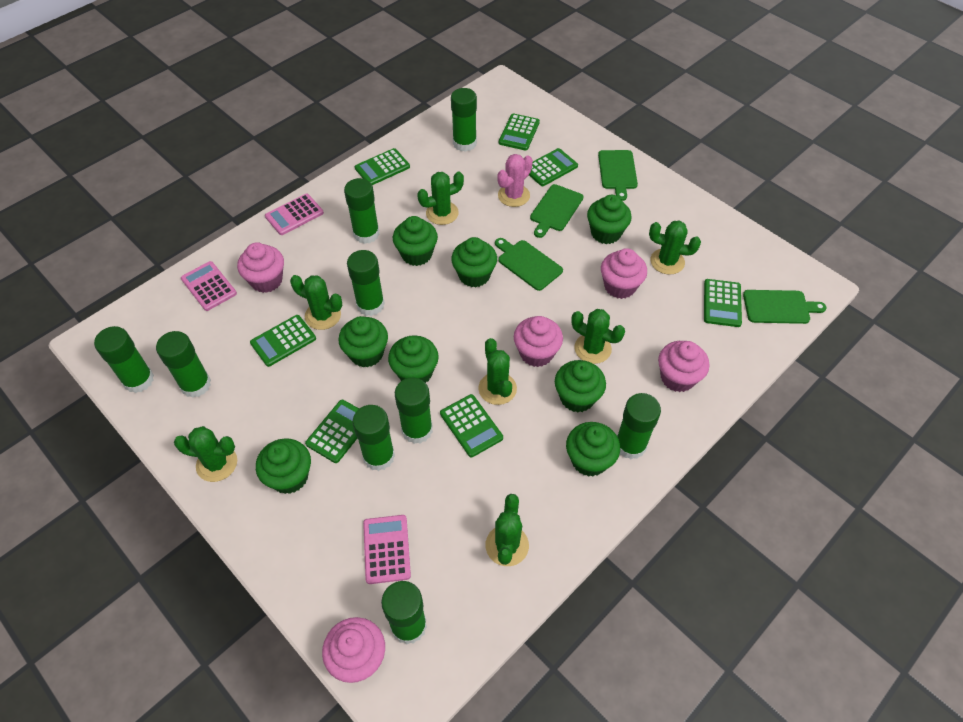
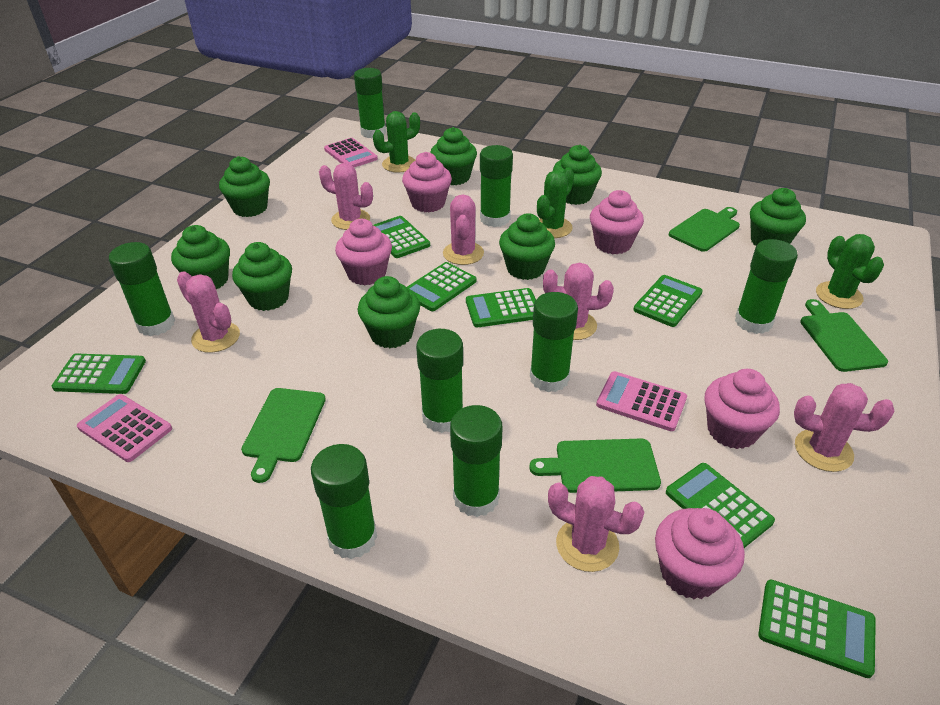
green cactus: 7 -> 3
green glue stick: 9 -> 8
pink cactus: 1 -> 6

